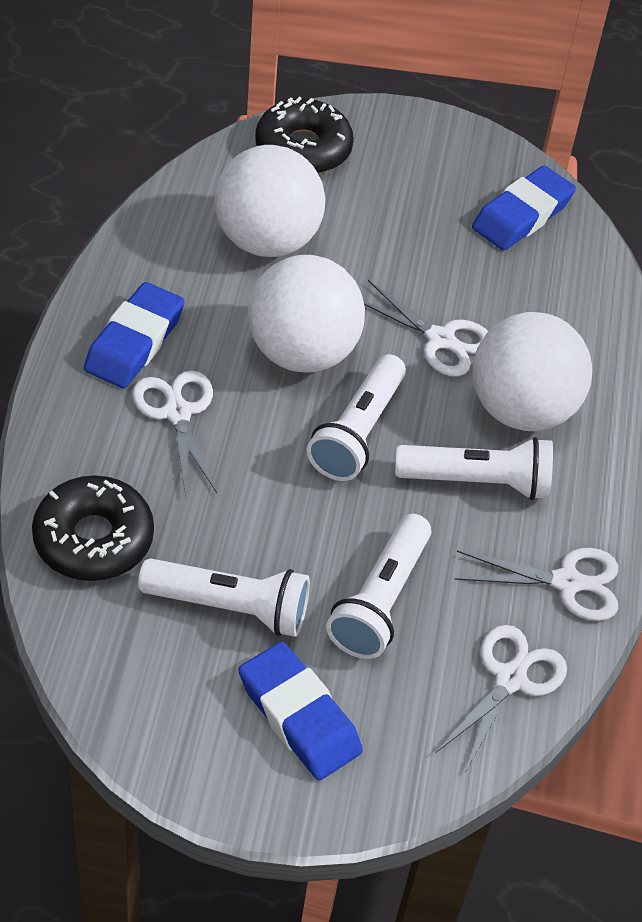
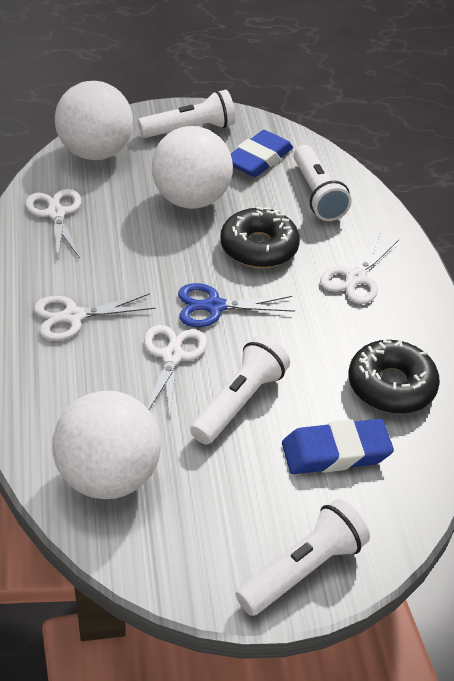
blue eraser: 3 -> 2
blue scissors: 0 -> 1

